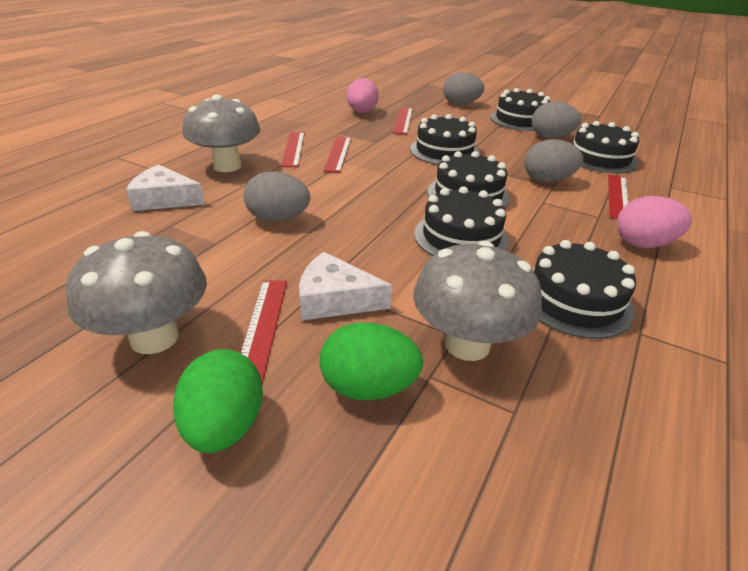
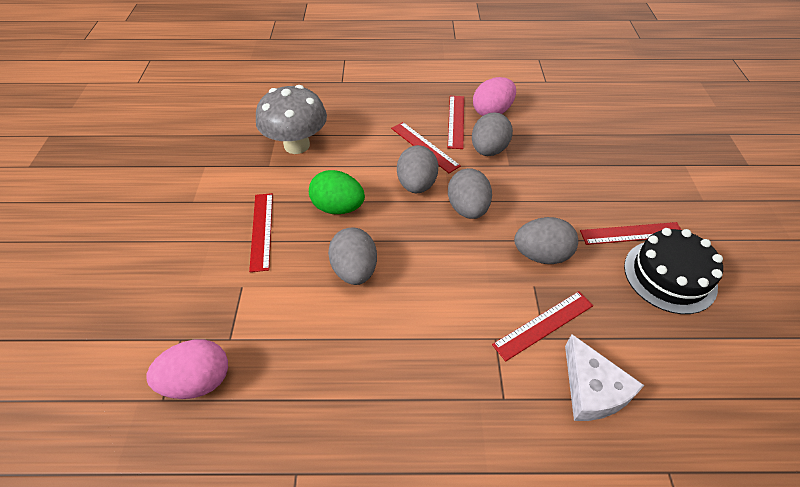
black cake: 6 -> 1
green egg: 2 -> 1
grey egg: 4 -> 5
grey mushroom: 3 -> 1
white cheese: 2 -> 1

